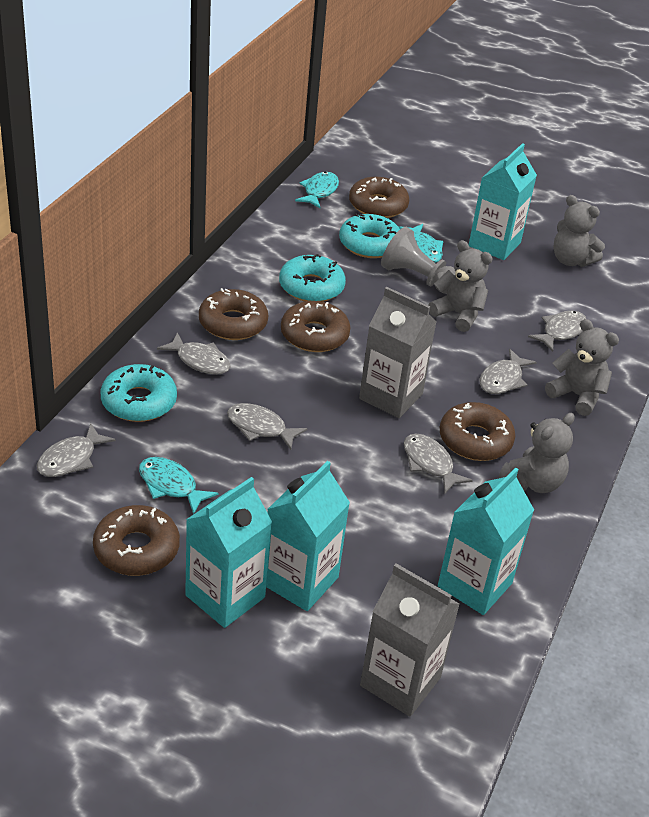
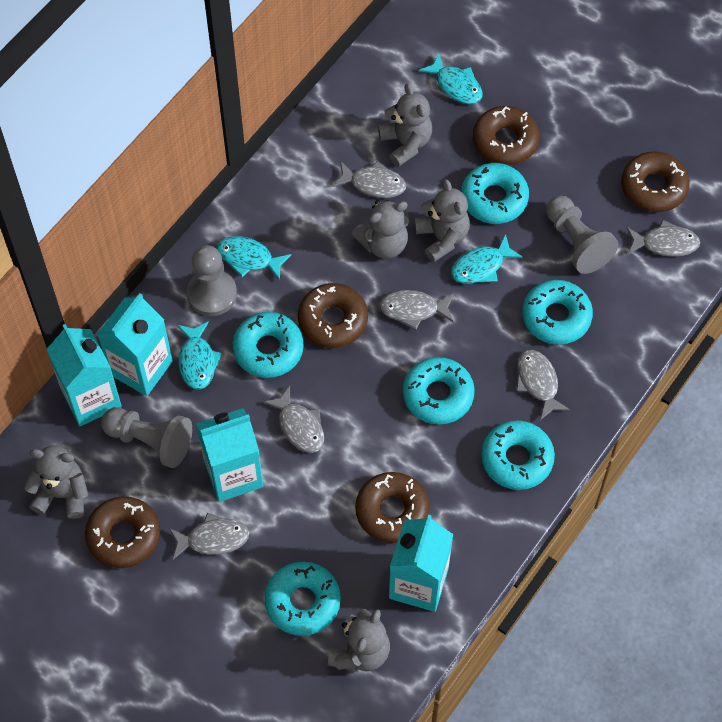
grey carton: 2 -> 0
grey pawn: 1 -> 3
grey teddy bear: 4 -> 5
turquoise donut: 3 -> 6
turquoise fish: 3 -> 4

